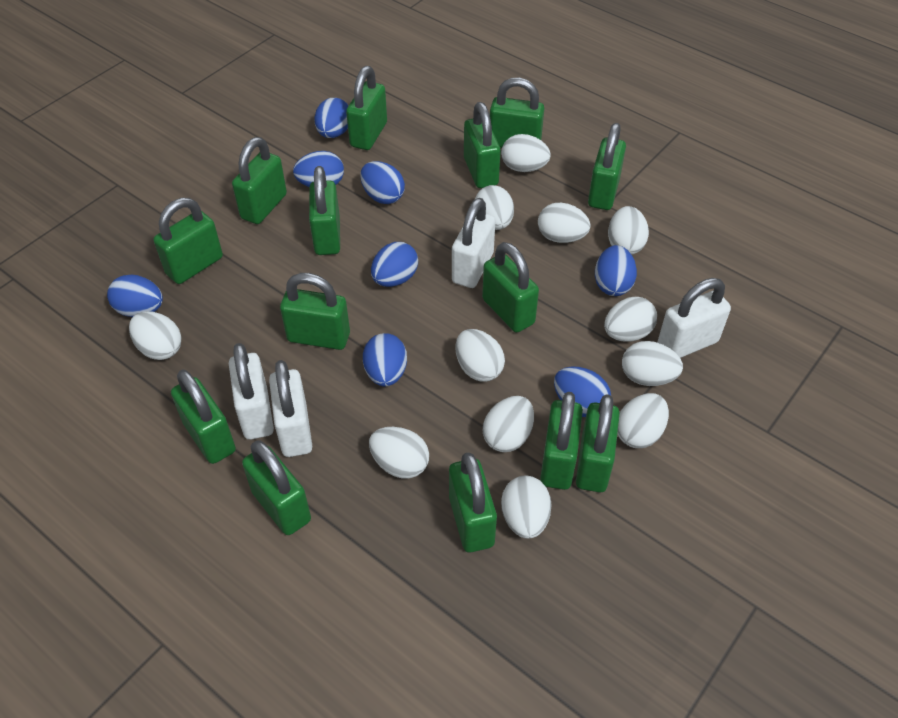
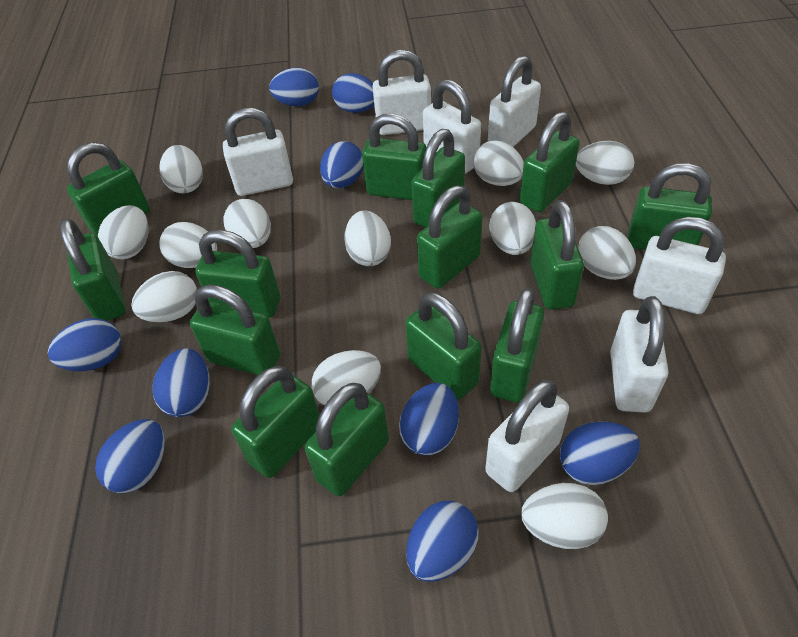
blue egg: 8 -> 9
white padlock: 4 -> 7

